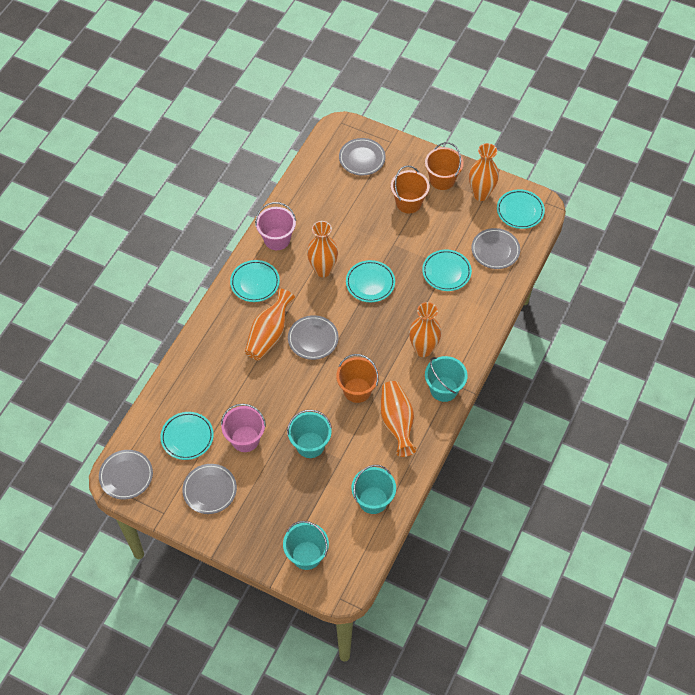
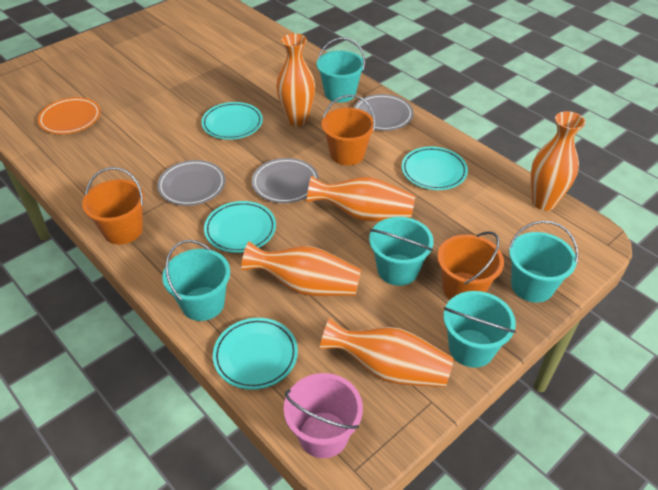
grey plate: 5 -> 3
orange plate: 0 -> 1
pink bucket: 2 -> 1
turquoise bucket: 4 -> 5
turquoise plate: 5 -> 4

